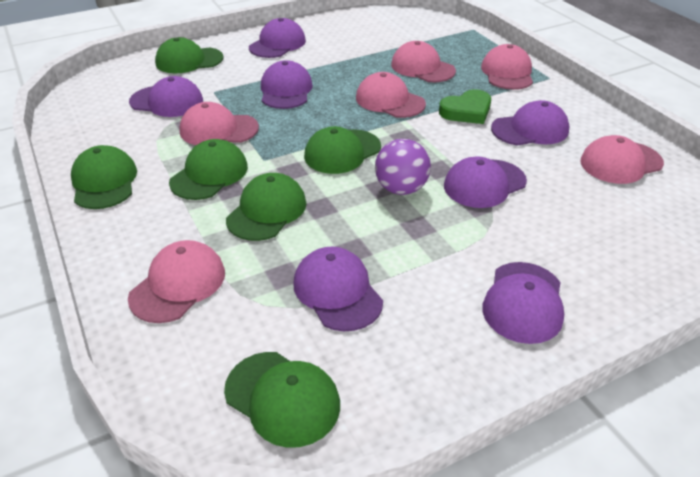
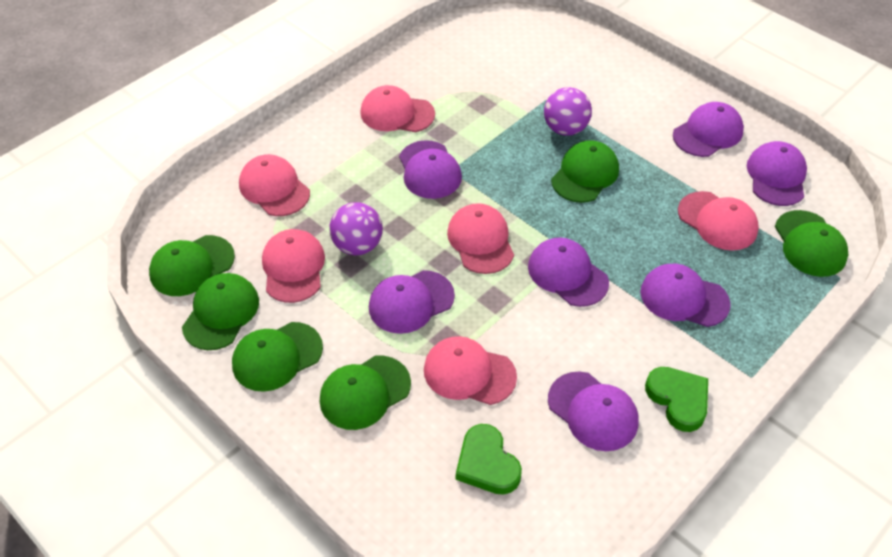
green heart: 1 -> 2
purple ball: 1 -> 2

